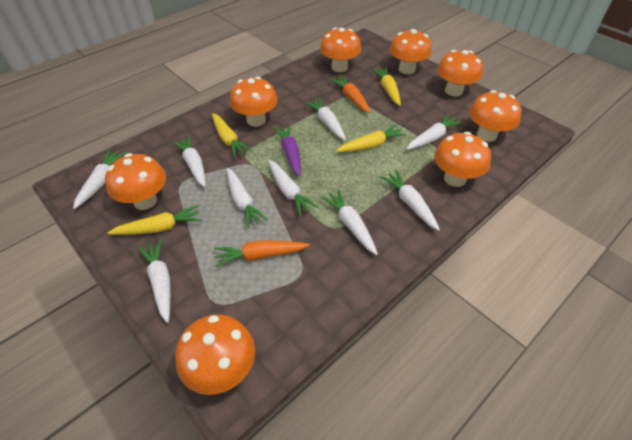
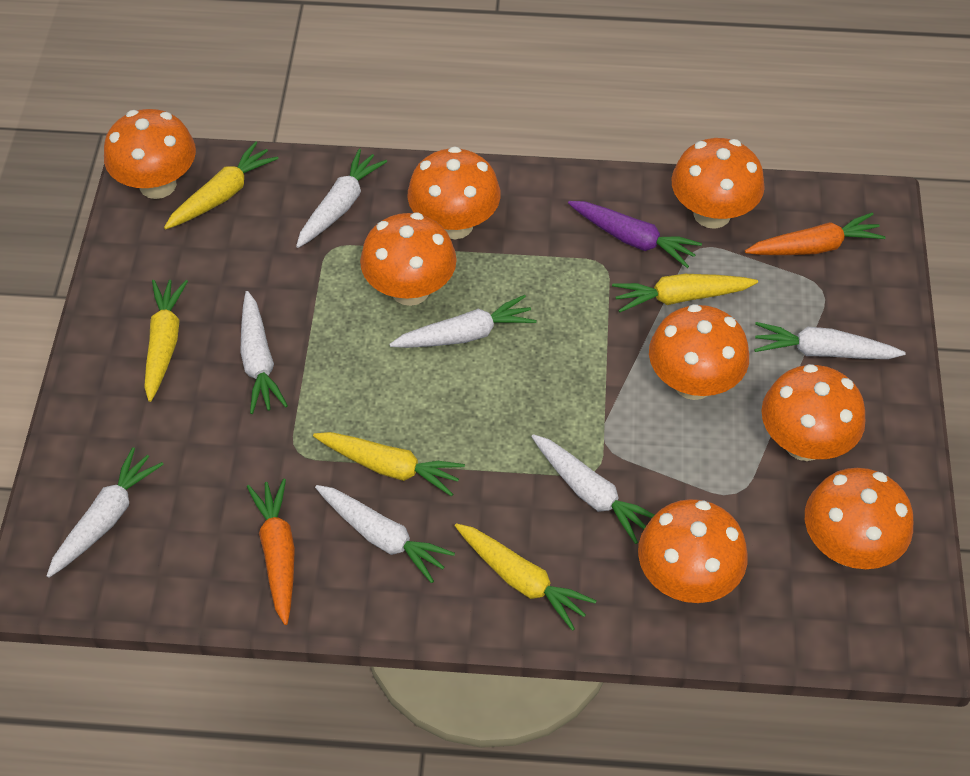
white carrot: 9 -> 7
yellow carrot: 4 -> 5

